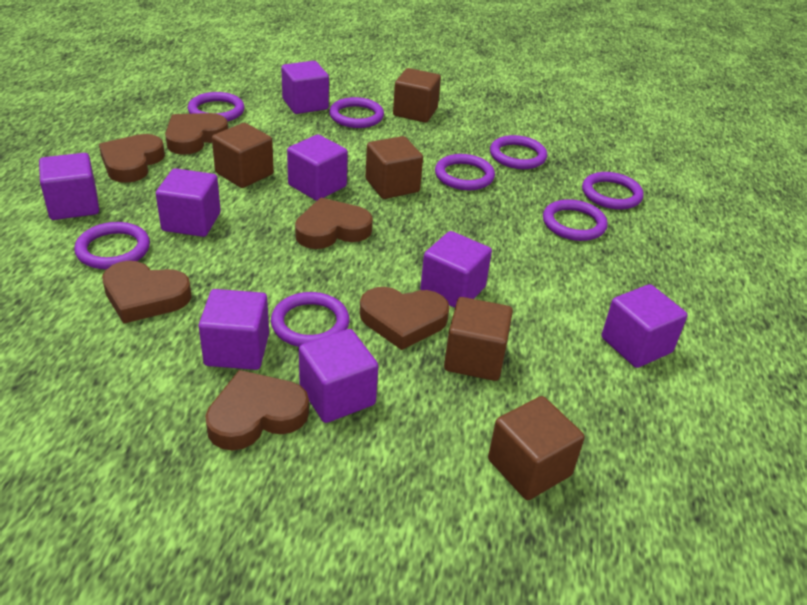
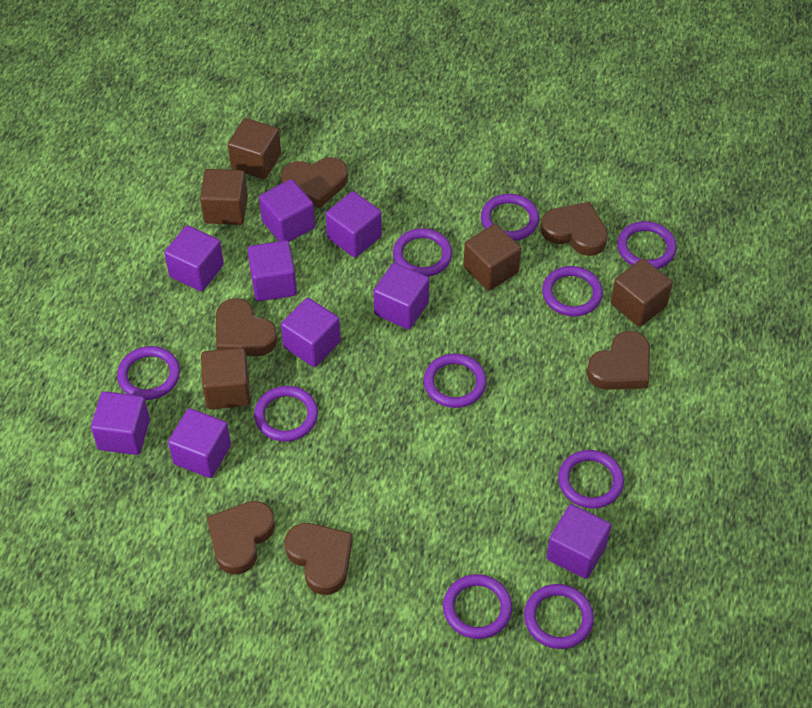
purple cube: 8 -> 9
purple ring: 8 -> 10

